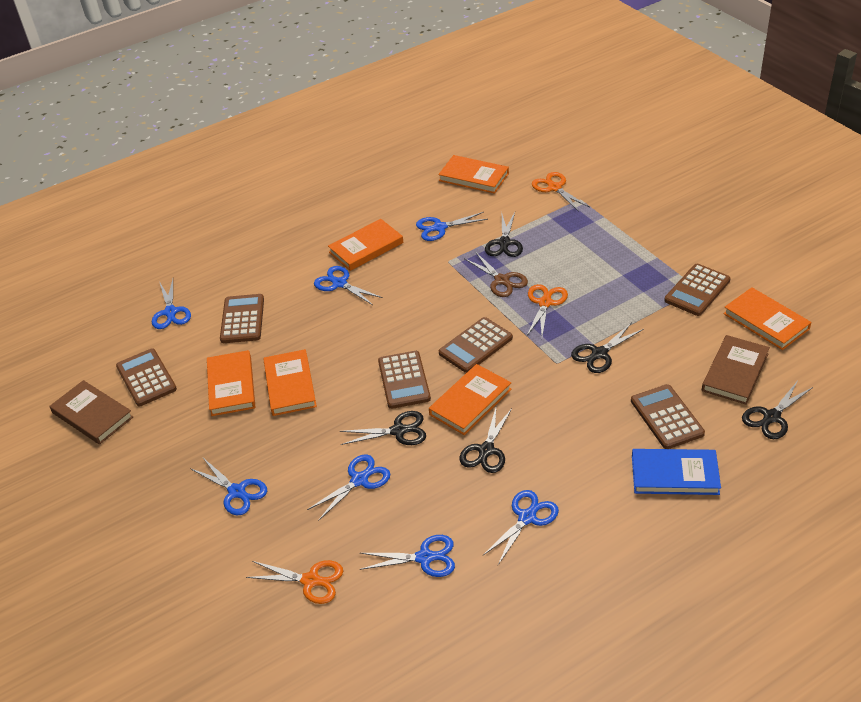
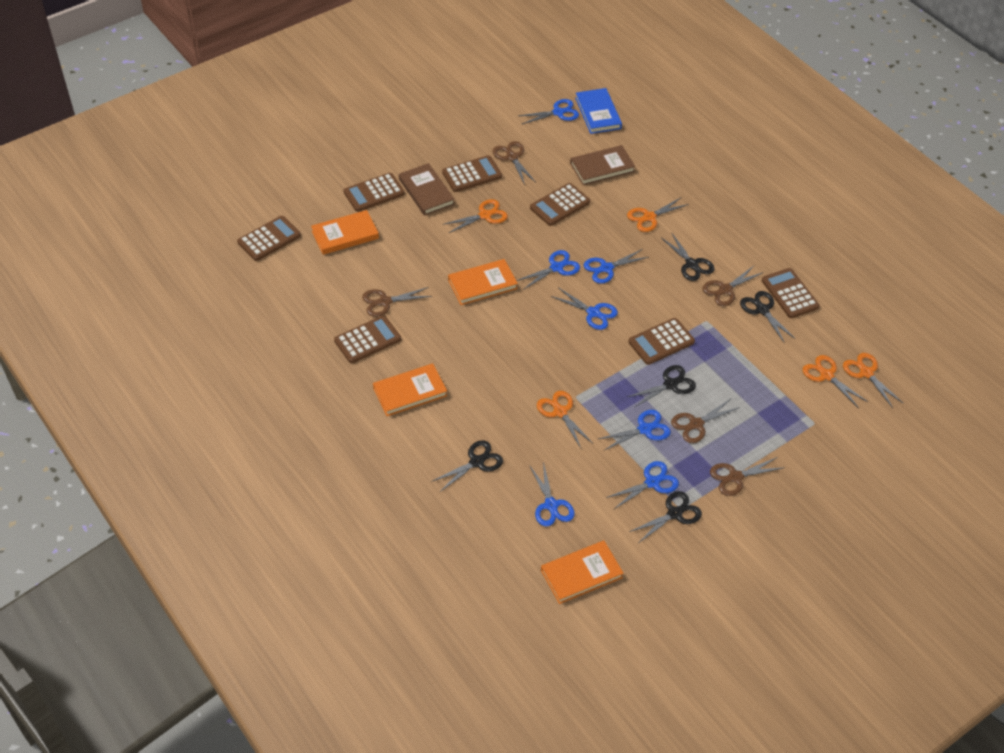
brown calculator: 6 -> 7
brown scissors: 1 -> 5
orange book: 6 -> 4
orange scissors: 3 -> 5

